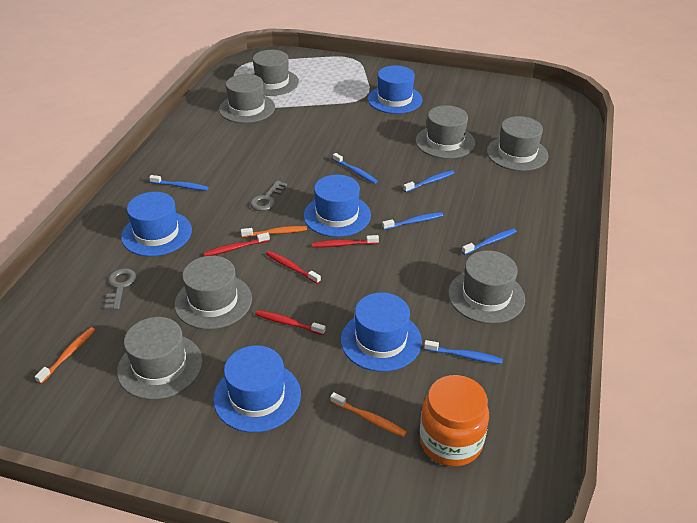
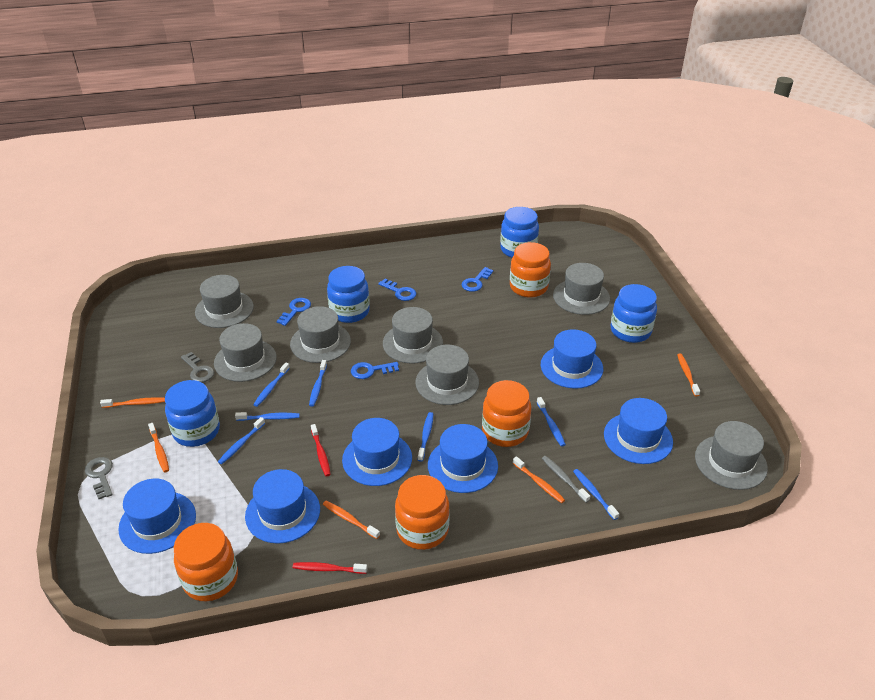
blue hat: 5 -> 6
blue jar: 0 -> 4
blue key: 0 -> 4
blue toothbrush: 6 -> 7
grey toothbrush: 0 -> 1
orange jar: 1 -> 4
orange toothbrush: 3 -> 5
red toothbrush: 4 -> 2

